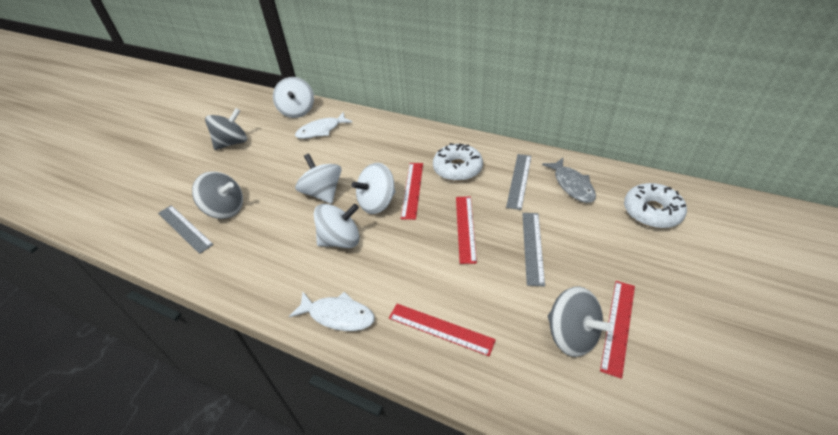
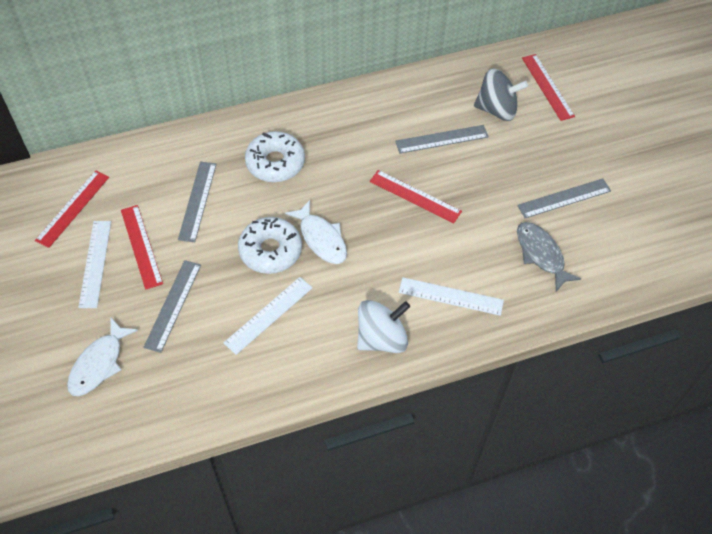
grey ruler: 3 -> 4
grey spinning top: 3 -> 1
white ruler: 0 -> 3
white spinning top: 4 -> 1

